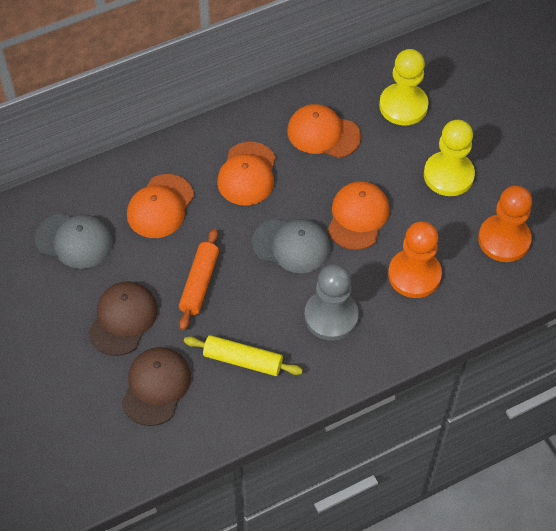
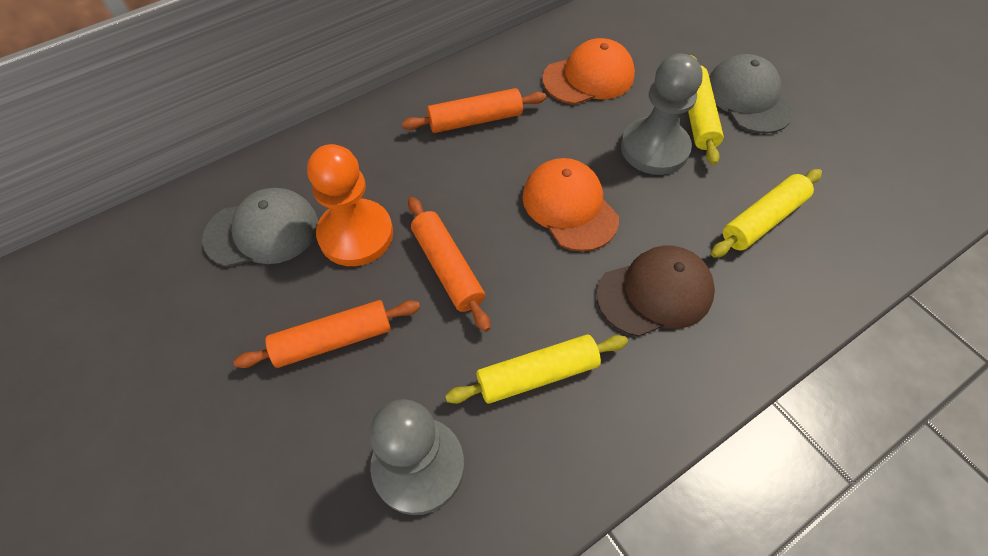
brown cap: 2 -> 1
grey pawn: 1 -> 2
orange cap: 4 -> 2
orange pawn: 2 -> 1
orange rolling pin: 1 -> 3
yellow pawn: 2 -> 0
yellow rolling pin: 1 -> 3

